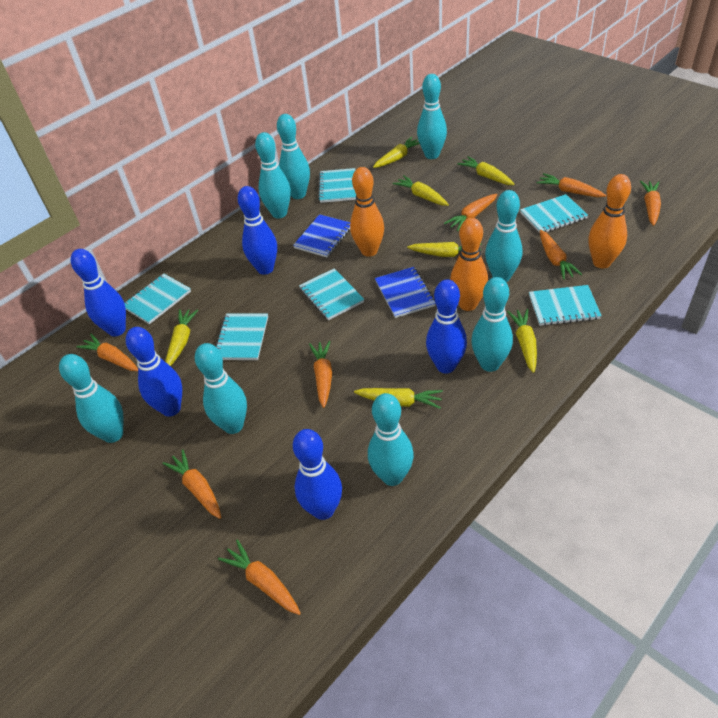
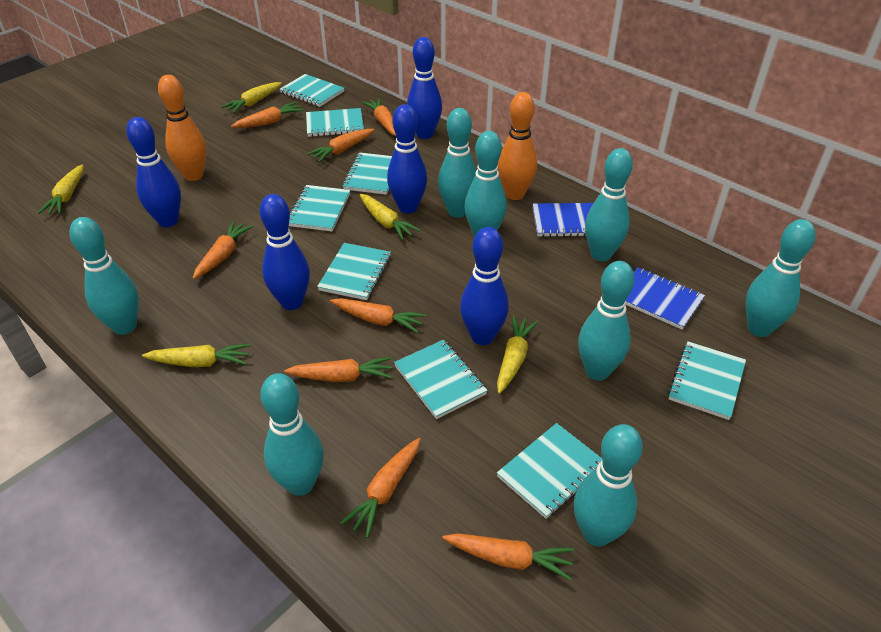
orange bowling pin: 3 -> 2
turquoise notebook: 6 -> 8
yellow carrot: 7 -> 5

